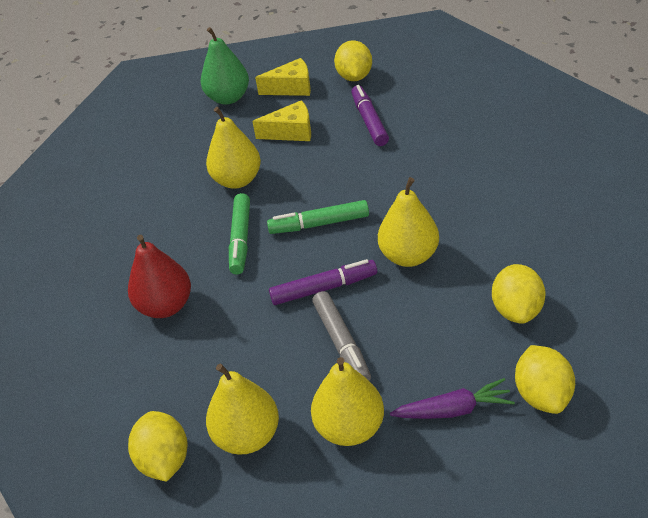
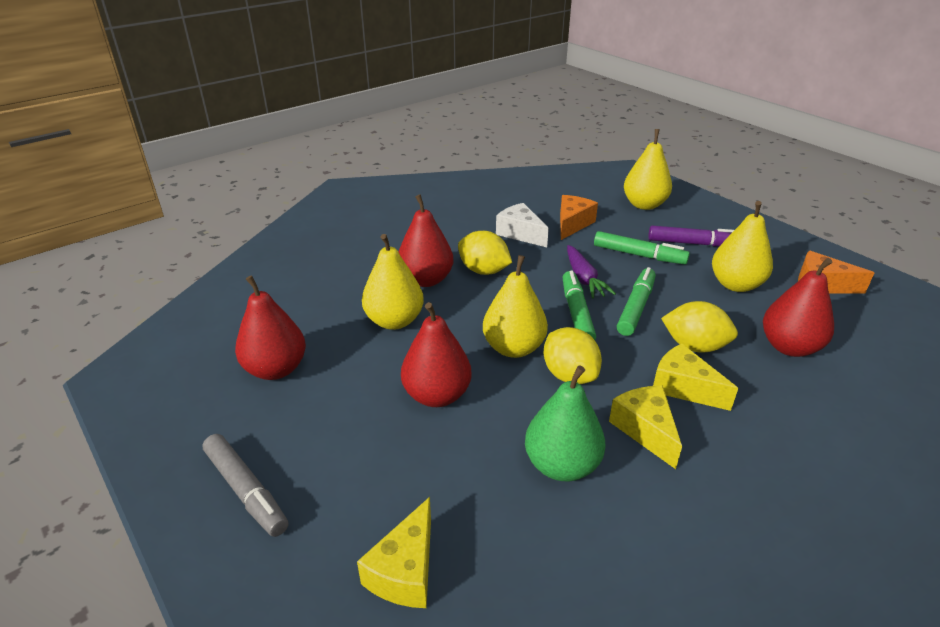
green marker: 2 -> 3
orange cheese: 0 -> 2
purple marker: 2 -> 1
red pear: 1 -> 4
white cheese: 0 -> 1
yellow cheese: 2 -> 3
yellow lemon: 4 -> 3

